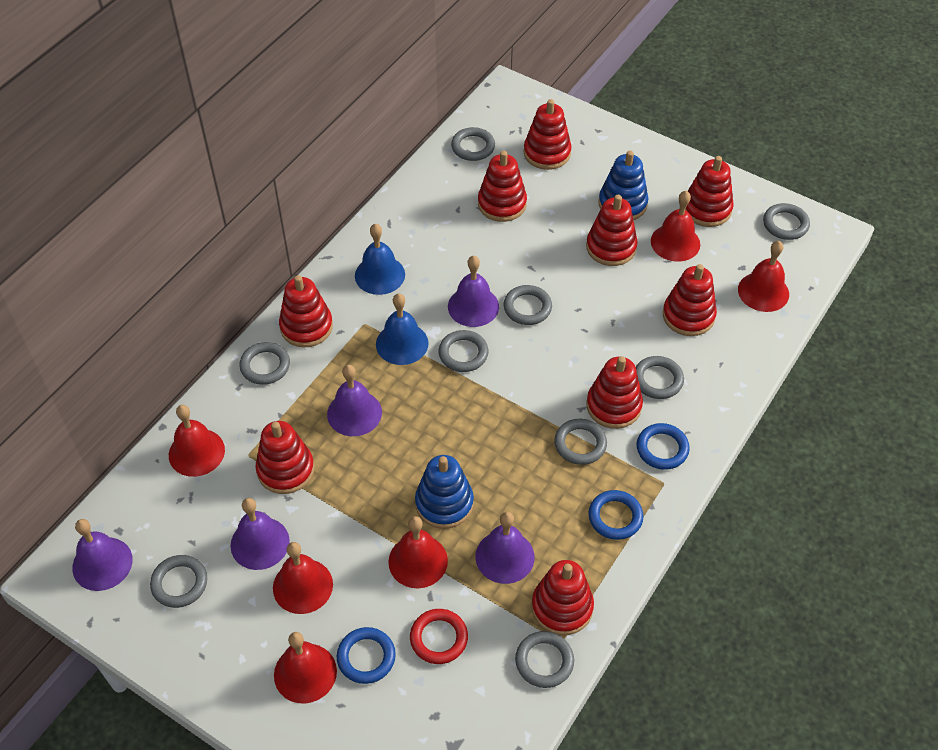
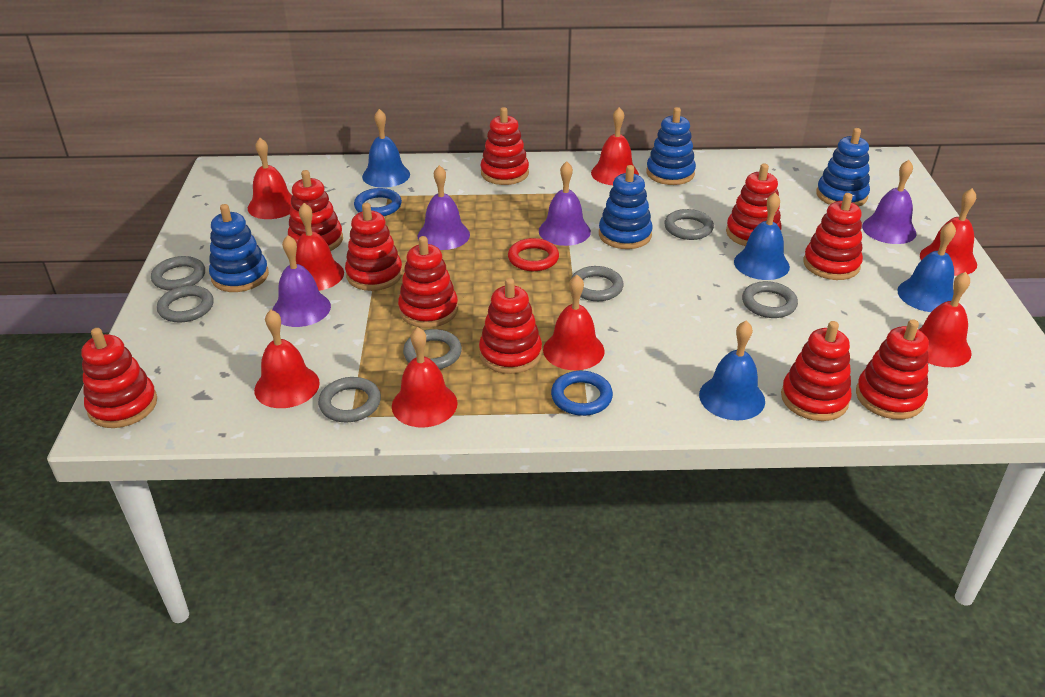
blue bell: 2 -> 4
blue ring: 3 -> 2
blue stacking toy: 2 -> 4
grey ring: 9 -> 7
purple bell: 5 -> 4
red bell: 6 -> 8
red stacking toy: 9 -> 10

